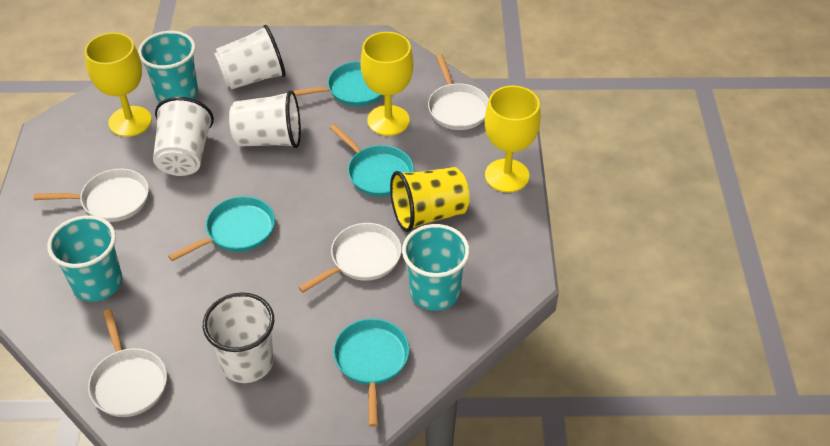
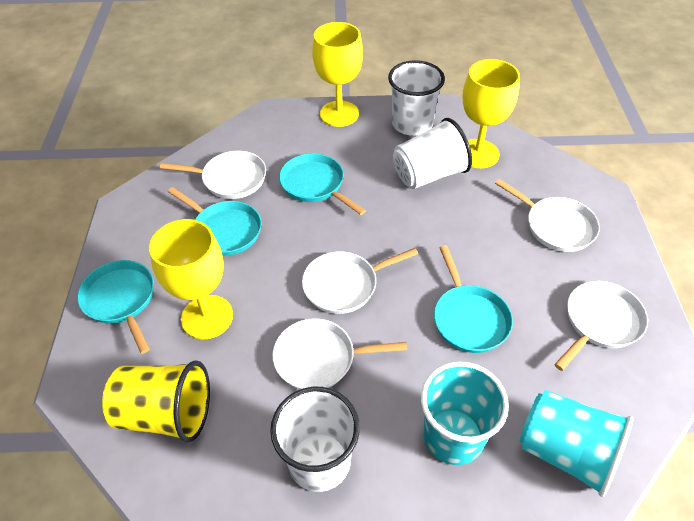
turquoise cup: 3 -> 2
white cup: 4 -> 3
white pan: 4 -> 5

